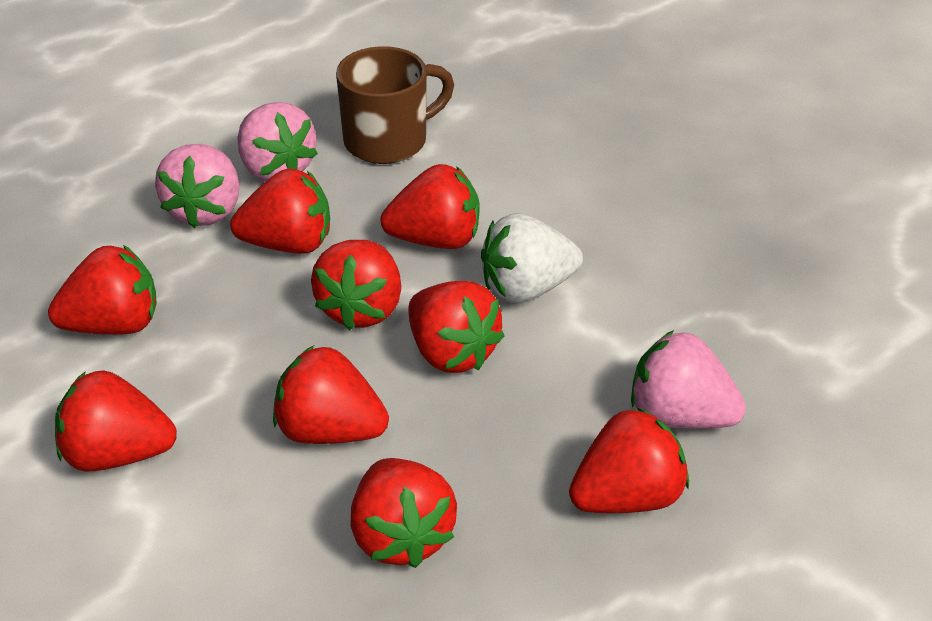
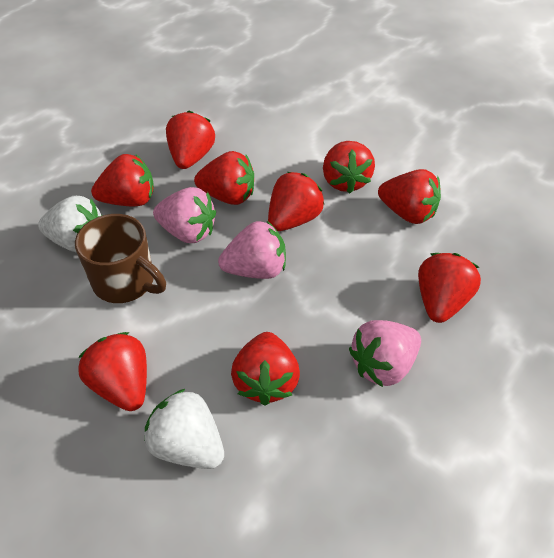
white strawberry: 1 -> 2

